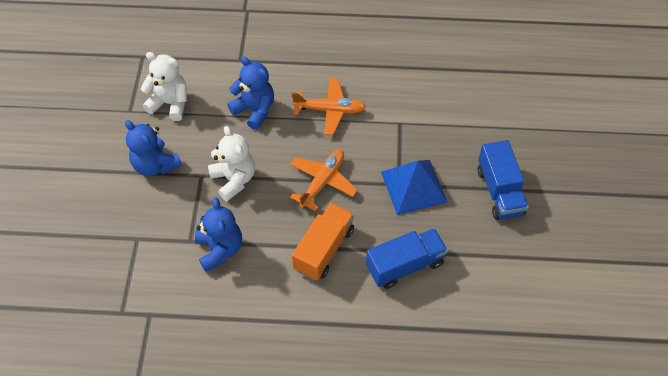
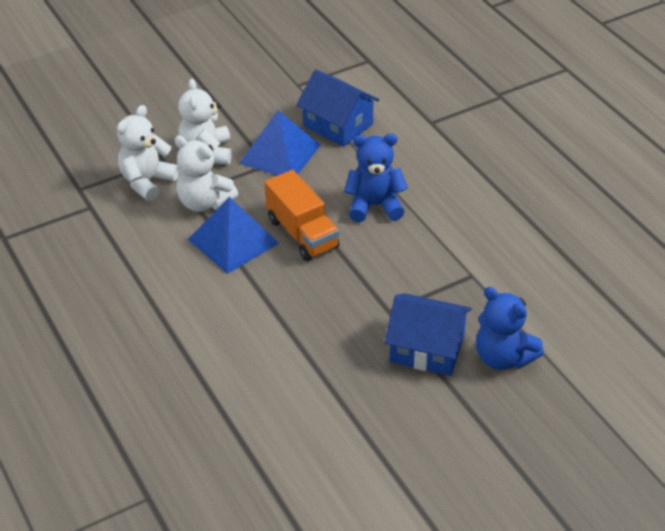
blue house: 0 -> 2
blue pyramid: 1 -> 2
blue teddy bear: 3 -> 2
blue truck: 2 -> 0
orange plane: 2 -> 0
white teddy bear: 2 -> 3

